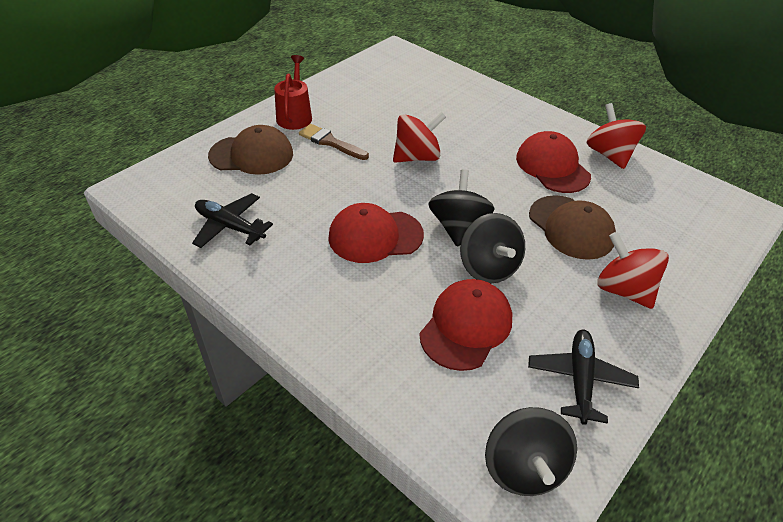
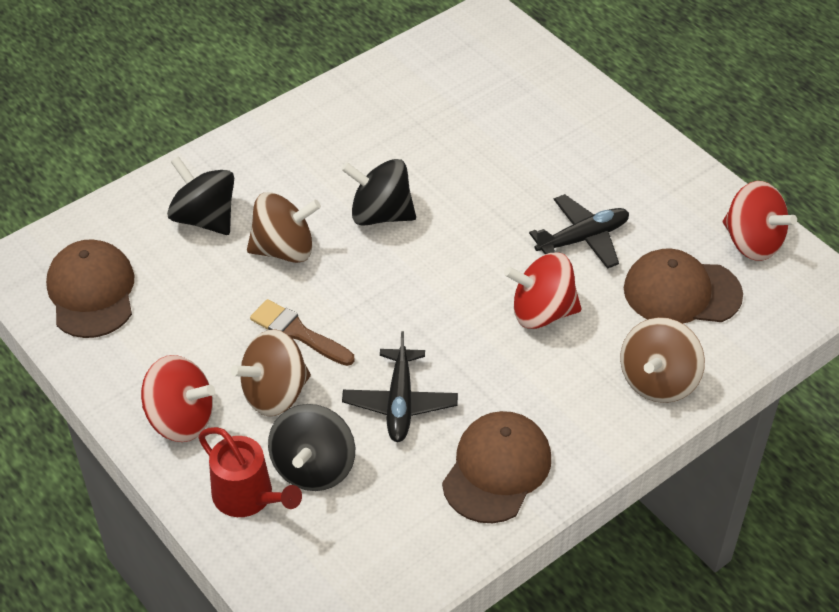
brown cap: 2 -> 3
brown spinning top: 0 -> 3
red cap: 3 -> 0

